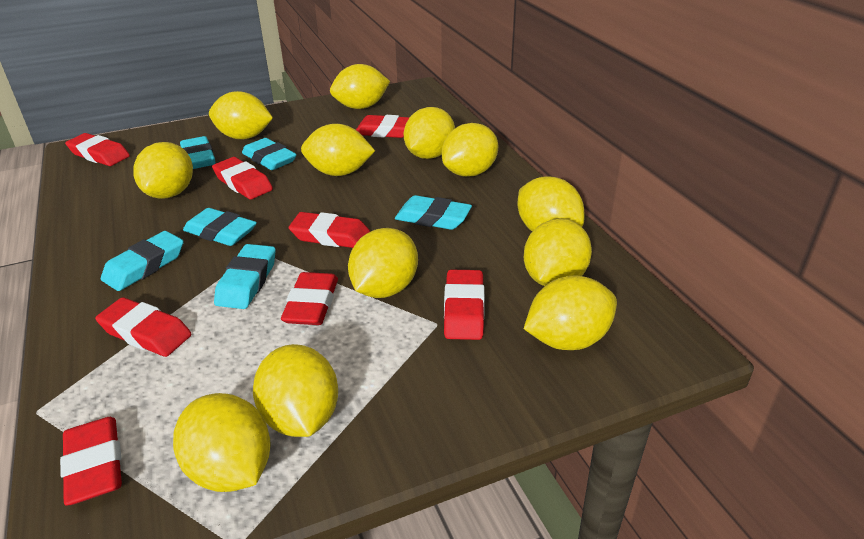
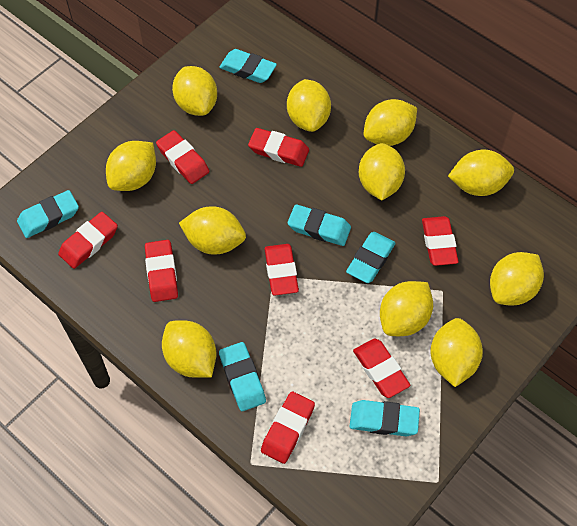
yellow lemon: 12 -> 11

